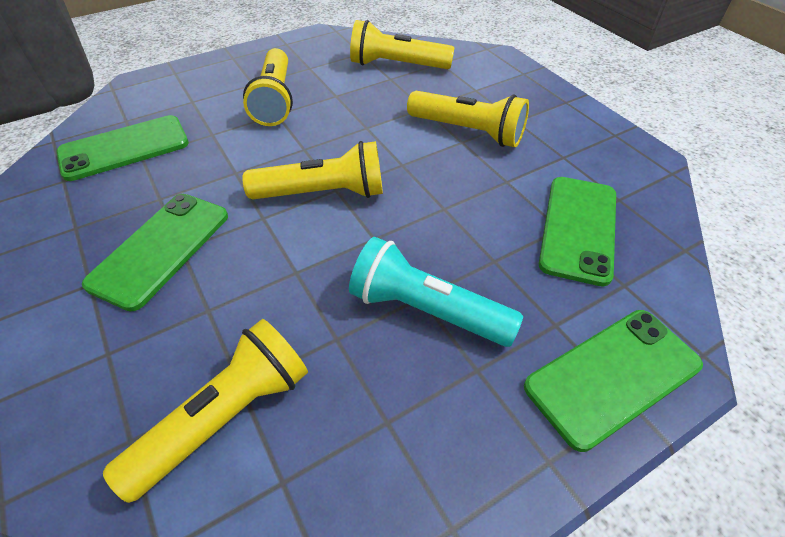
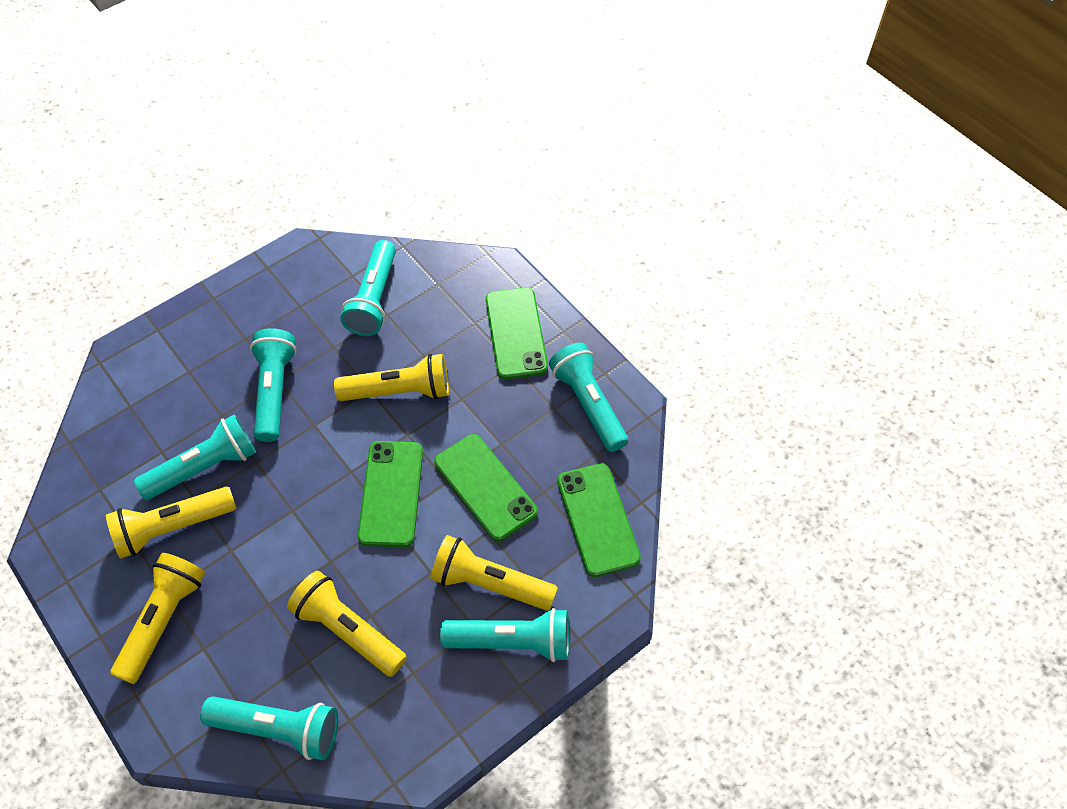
turquoise flashlight: 1 -> 6

